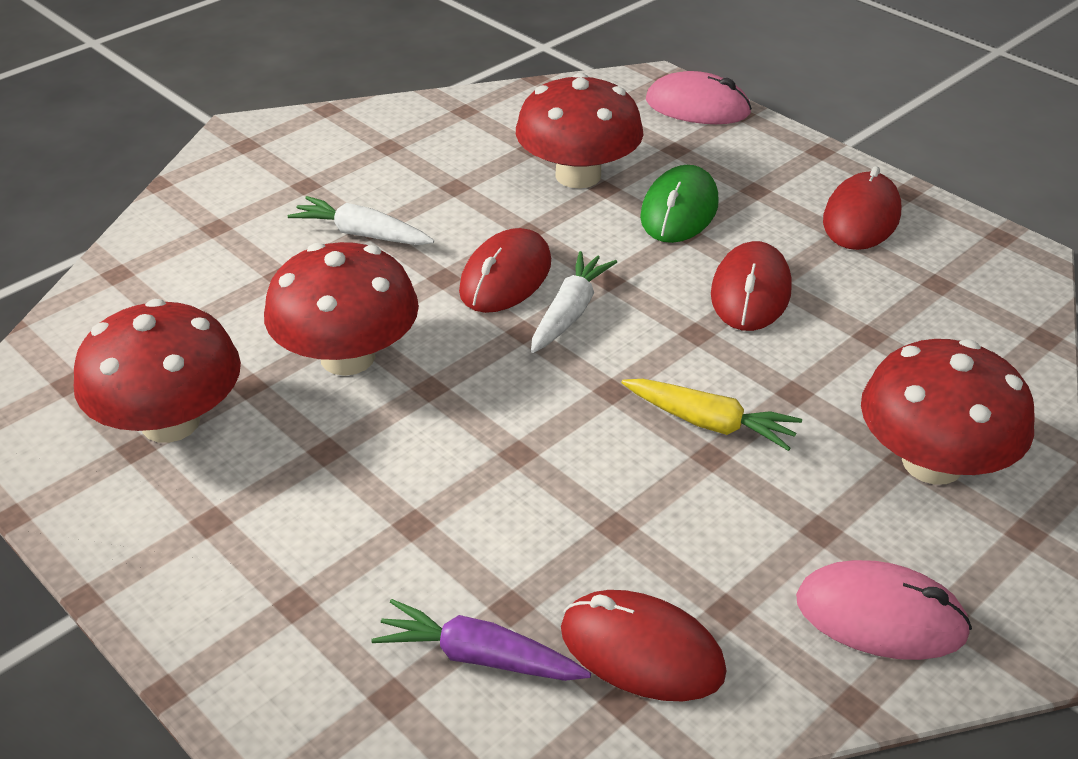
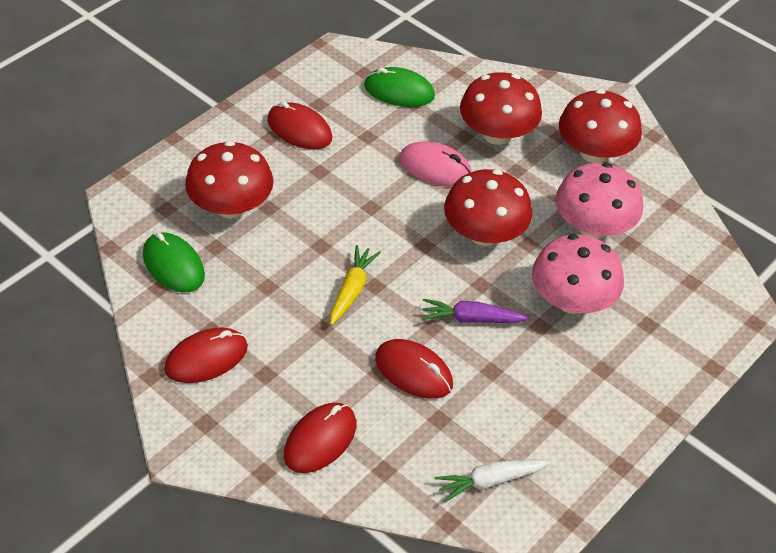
green mouse: 1 -> 2
pink mouse: 2 -> 1
pink mushroom: 0 -> 2
white carrot: 2 -> 1

